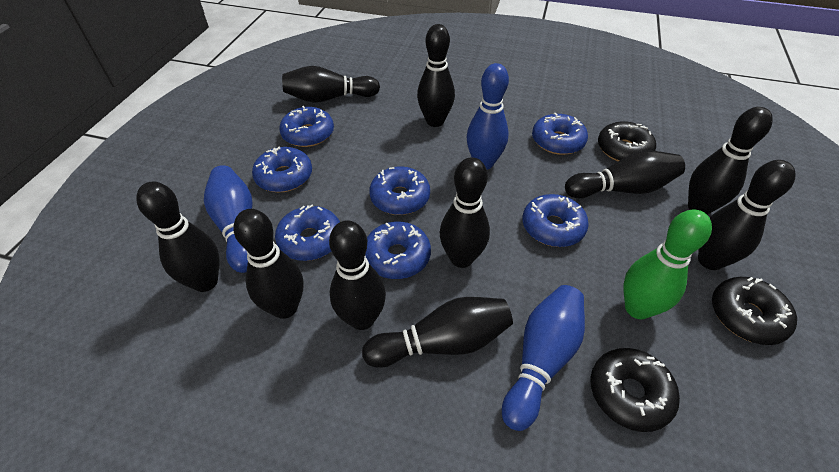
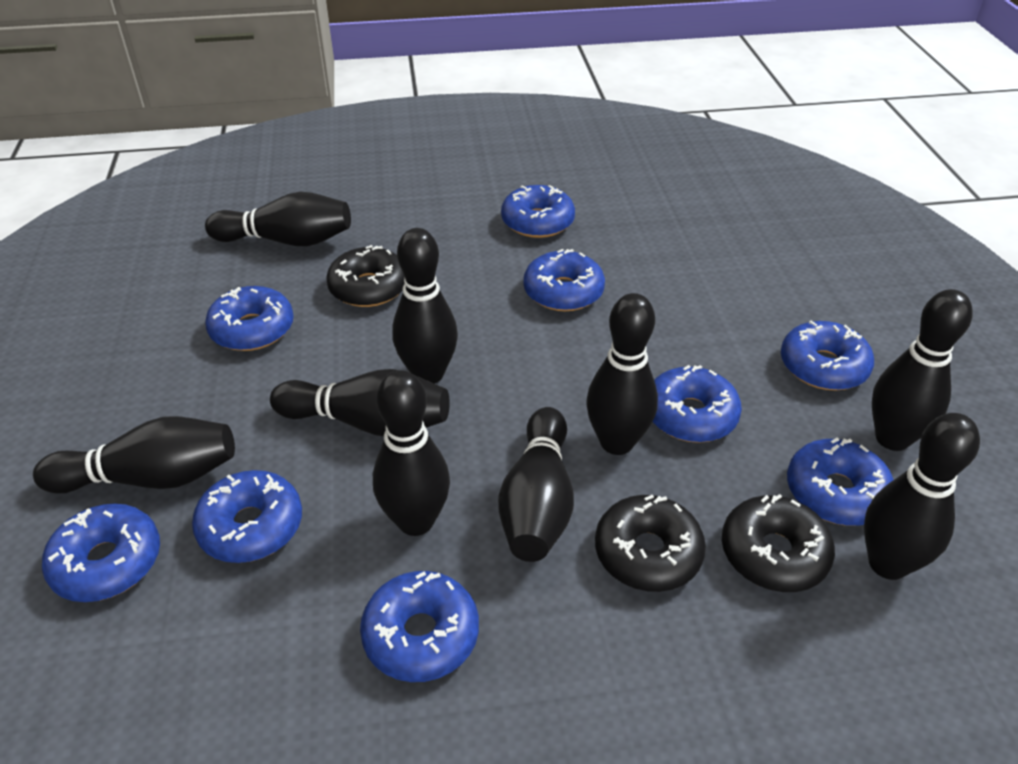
black bowling pin: 10 -> 9
blue bowling pin: 3 -> 0
blue donut: 7 -> 9
green bowling pin: 1 -> 0

